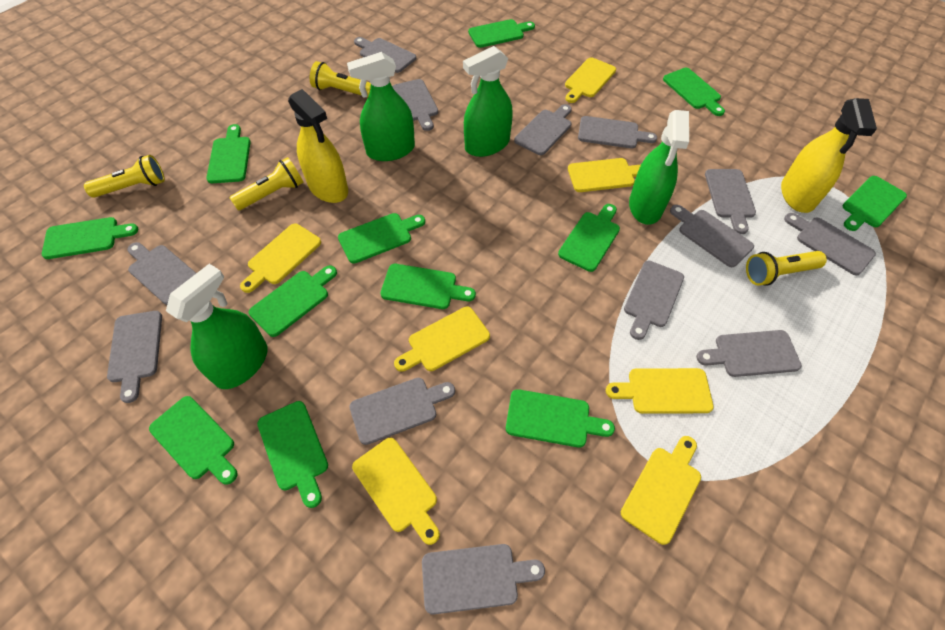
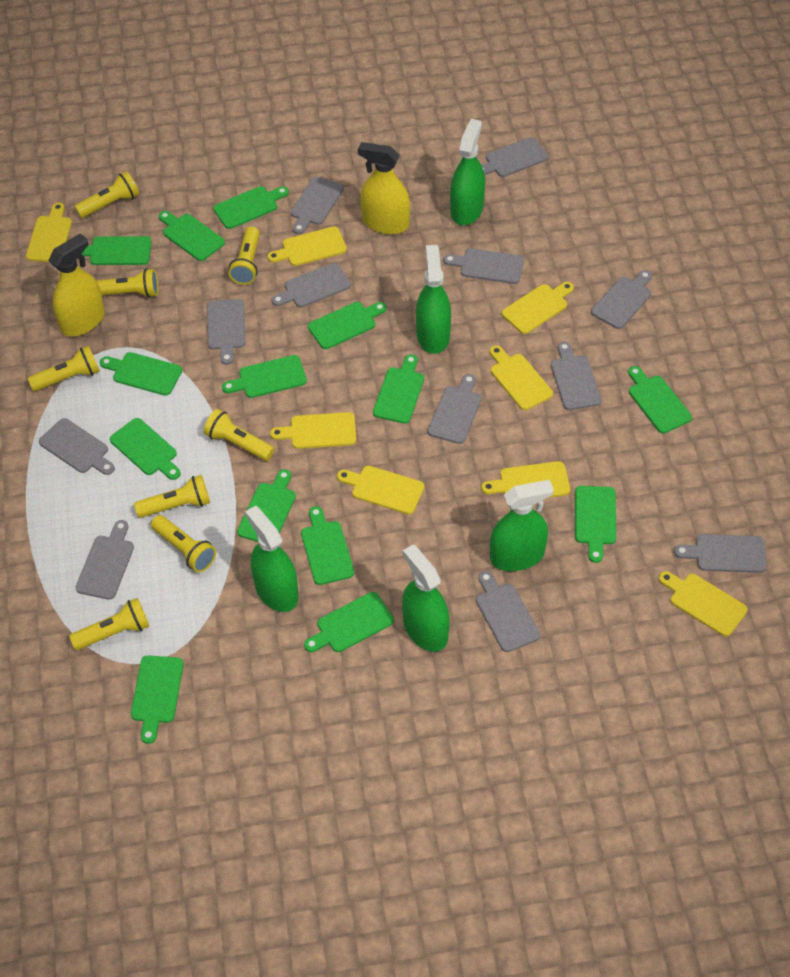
green cutting board: 12 -> 14
green spray bottle: 4 -> 5
grey cutting board: 13 -> 12
yellow cutting board: 7 -> 8
yellow flashlight: 4 -> 8

